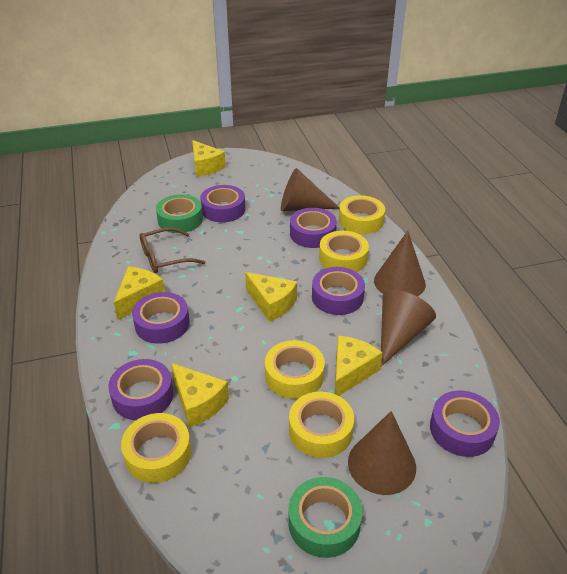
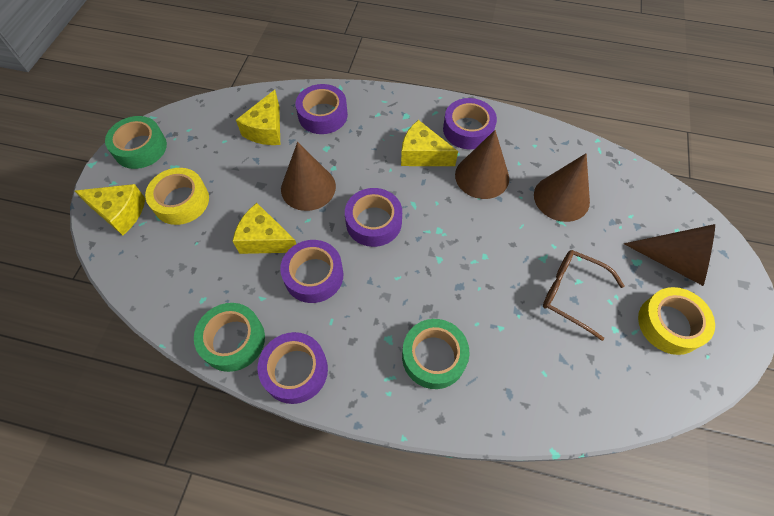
green tape: 2 -> 3
purple tape: 6 -> 5
yellow cheese: 5 -> 4
yellow tape: 5 -> 2

